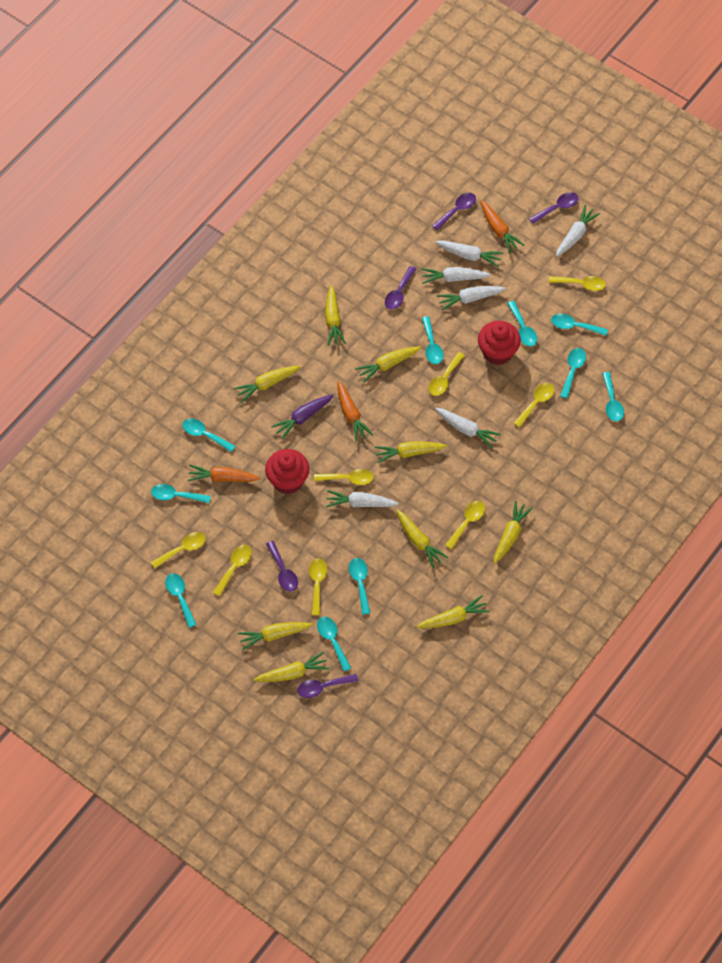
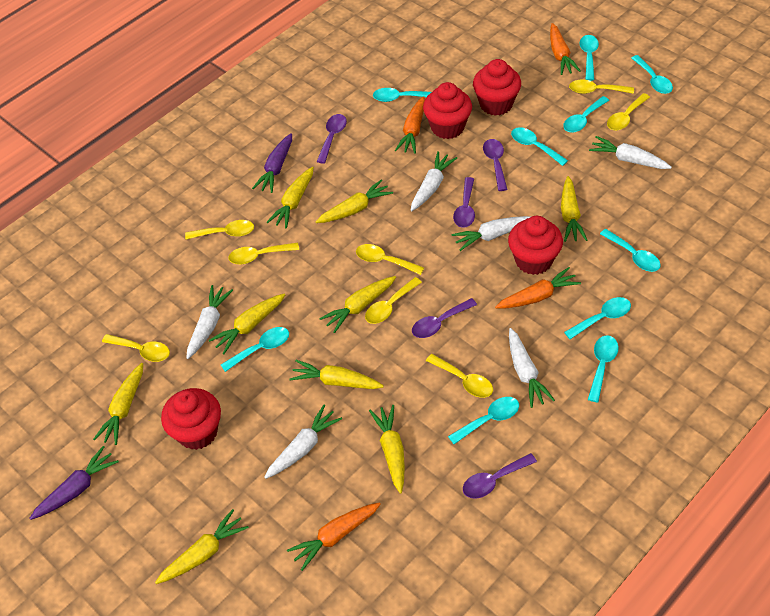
orange carrot: 3 -> 4
purple carrot: 1 -> 2
red cupcake: 2 -> 4

